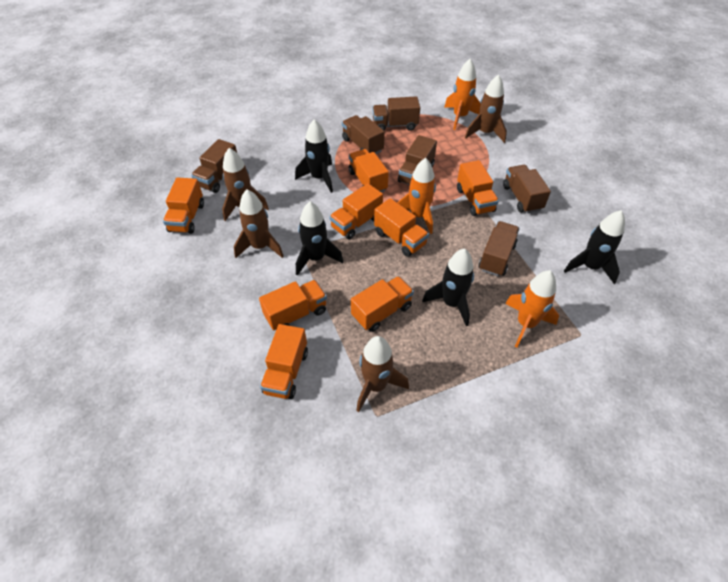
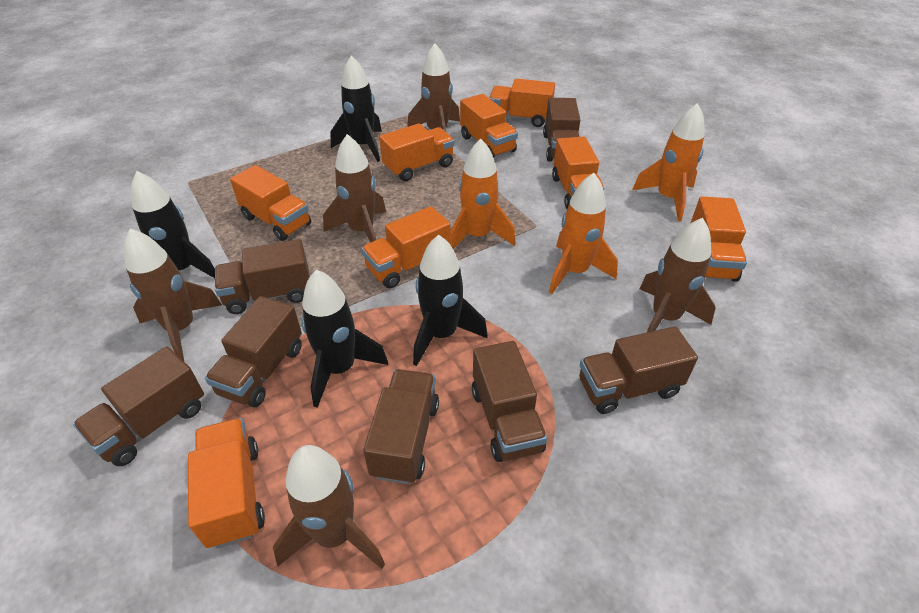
brown rocket: 4 -> 5
brown truck: 6 -> 7

